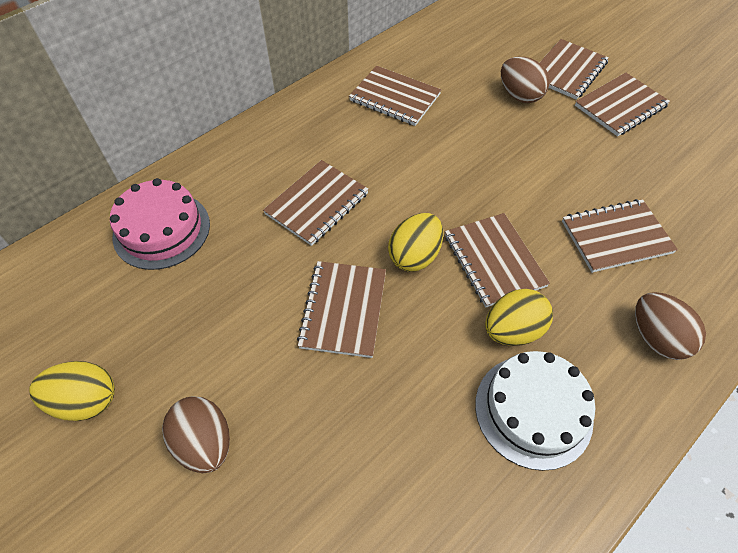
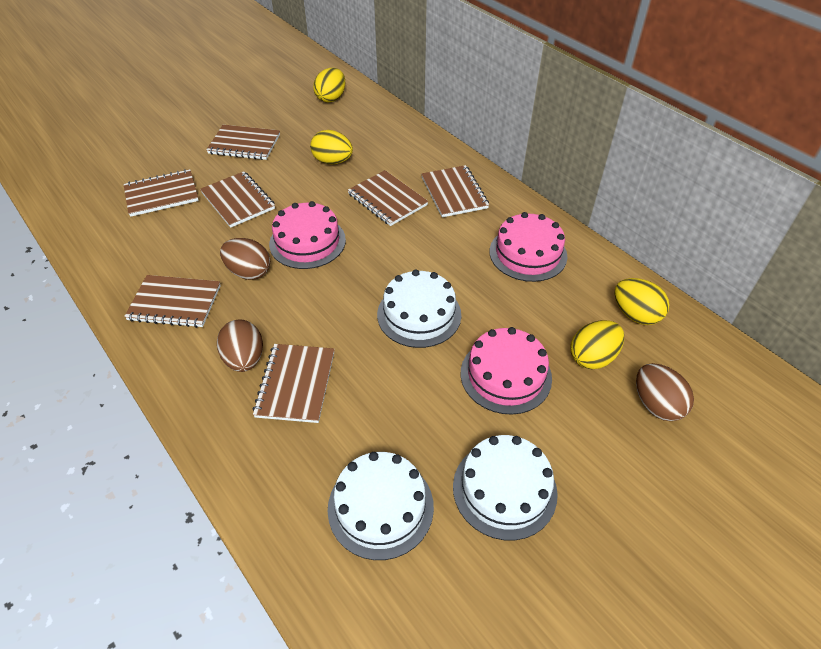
pink cake: 1 -> 3
white cake: 1 -> 3
yellow egg: 3 -> 4

